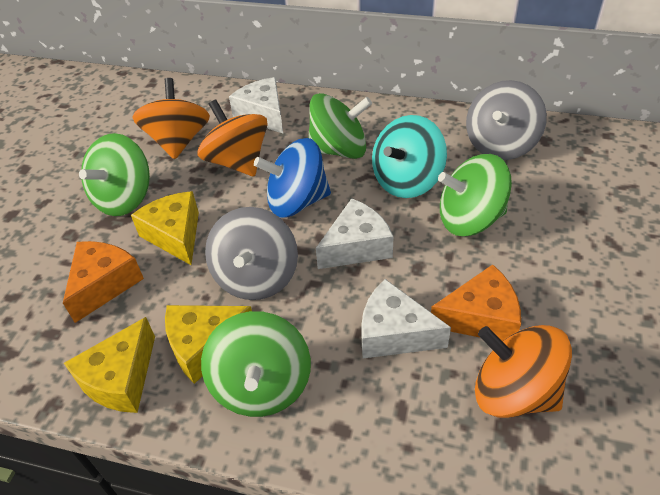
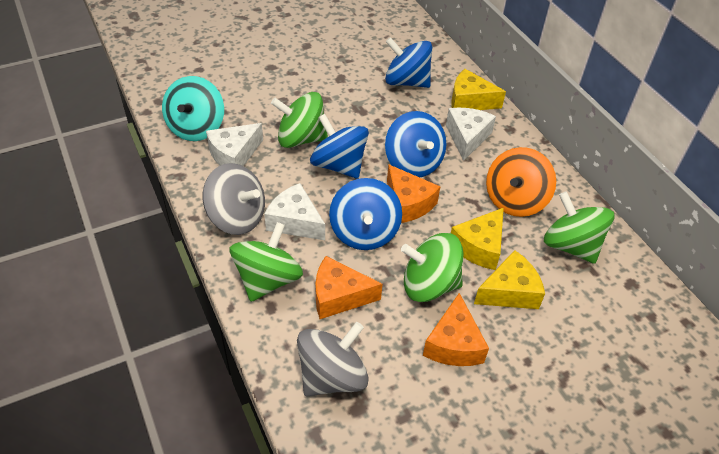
blue spinning top: 1 -> 4
orange cheese: 2 -> 3
orange spinning top: 3 -> 1

